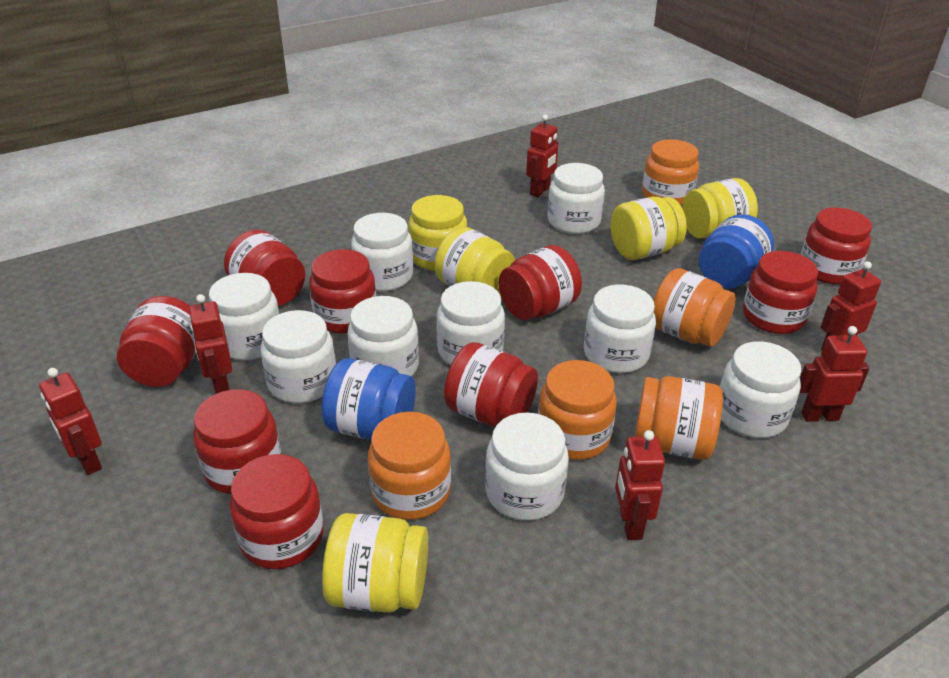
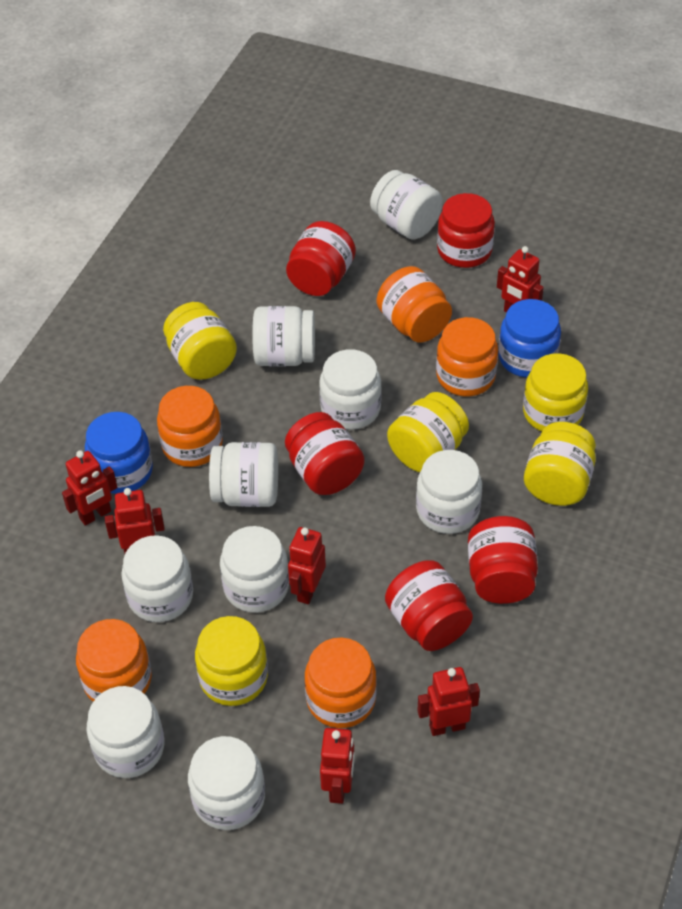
red jar: 9 -> 5

